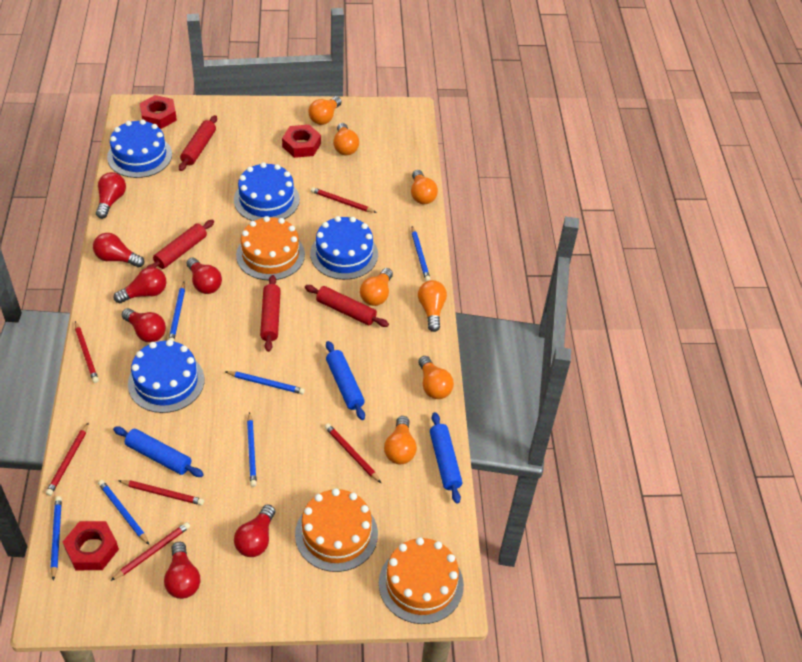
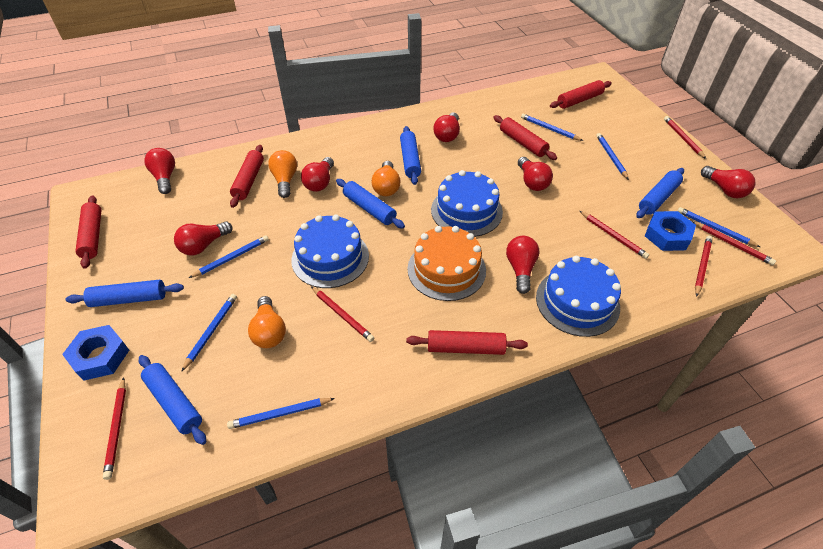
blue cake: 4 -> 3
blue nut: 0 -> 2
blue rolling pin: 3 -> 5
orange cake: 3 -> 1
orange light bulb: 7 -> 3
red nut: 3 -> 0
red rolling pin: 4 -> 5

